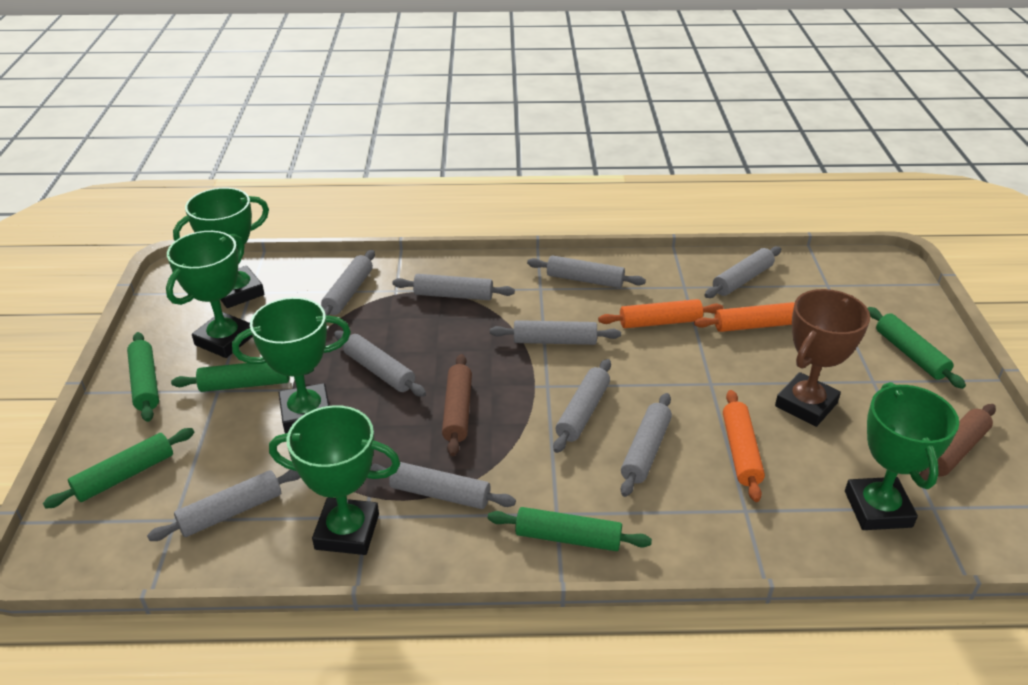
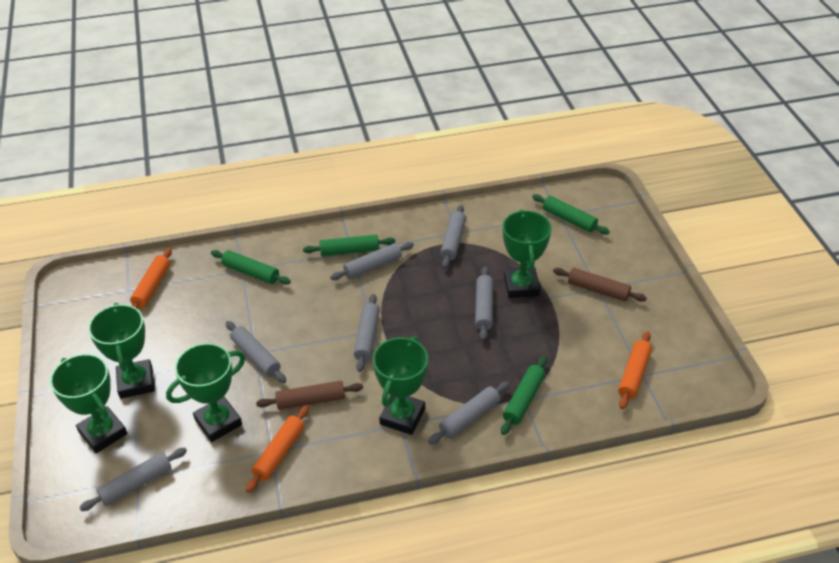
brown trophy: 1 -> 0
green rolling pin: 5 -> 4
grey rolling pin: 10 -> 7

